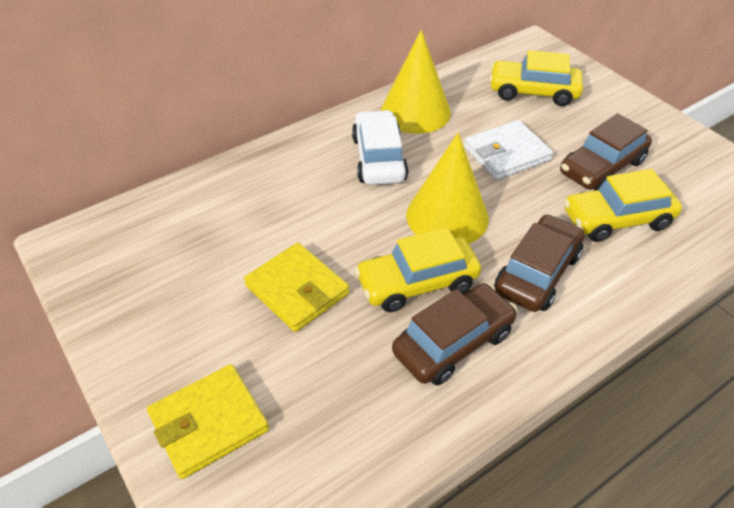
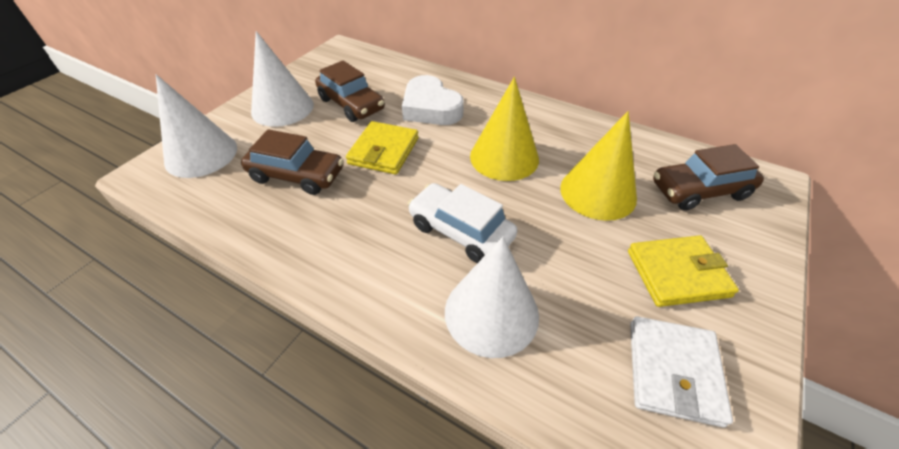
white cone: 0 -> 3
white heart: 0 -> 1
yellow car: 3 -> 0

